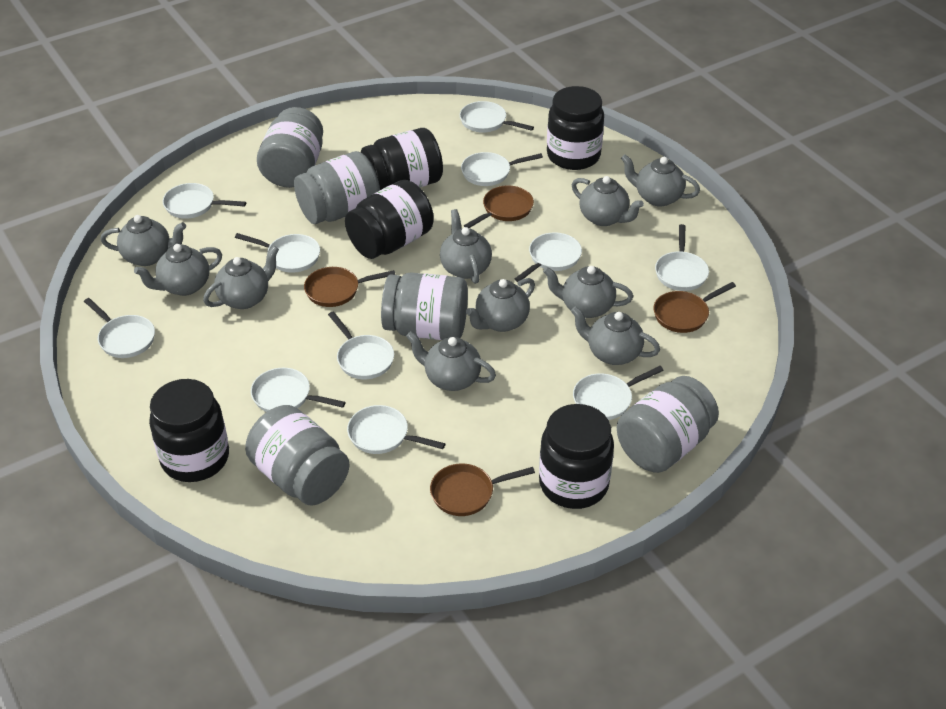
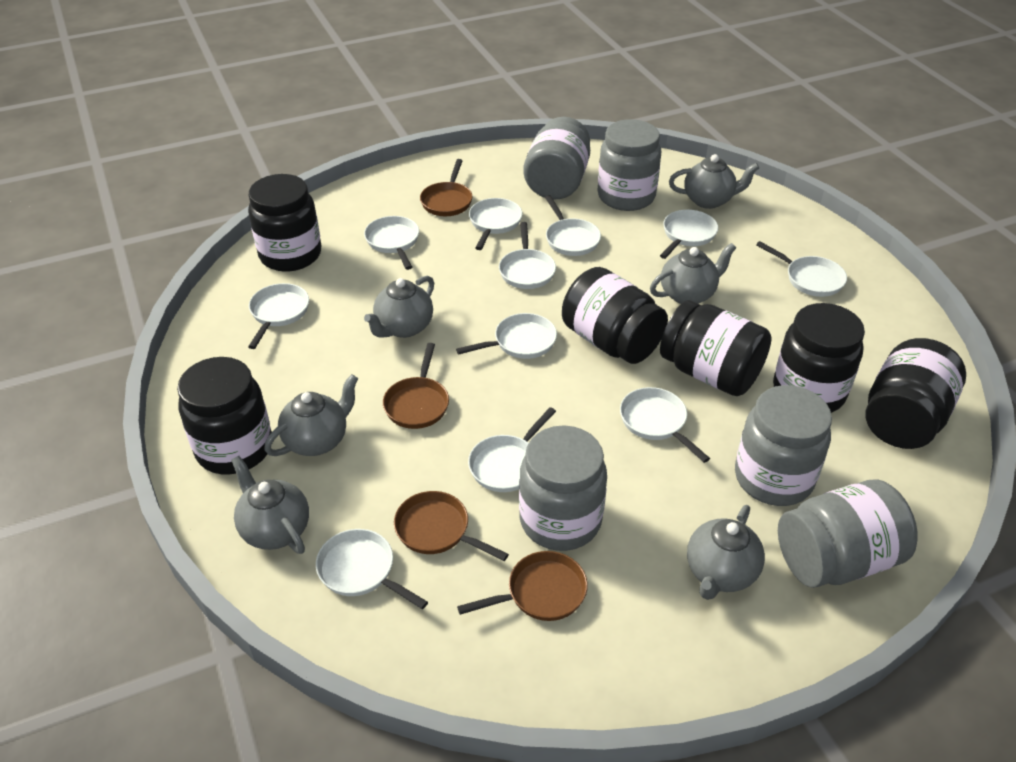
black jar: 5 -> 6
grey teapot: 10 -> 6

